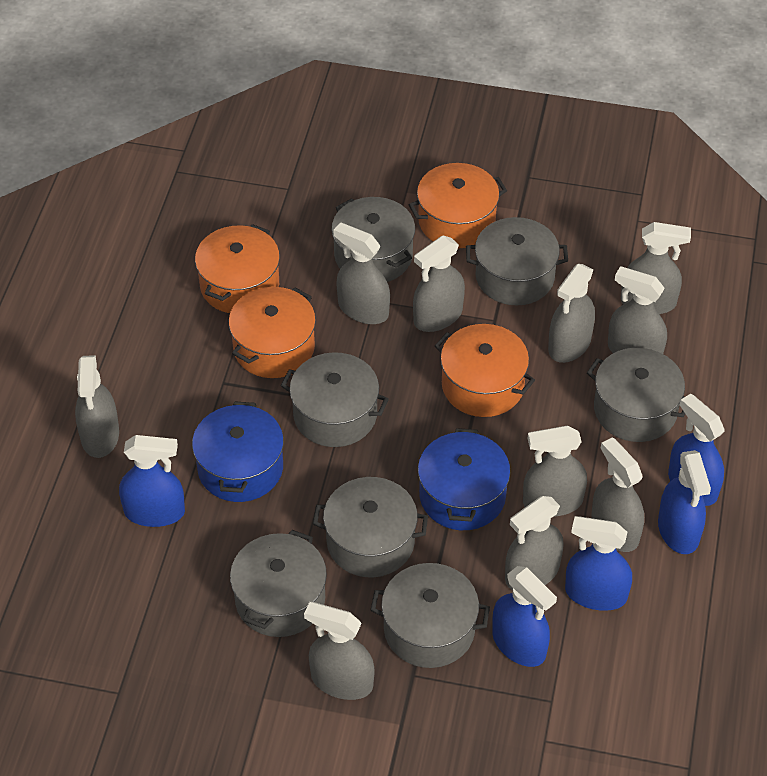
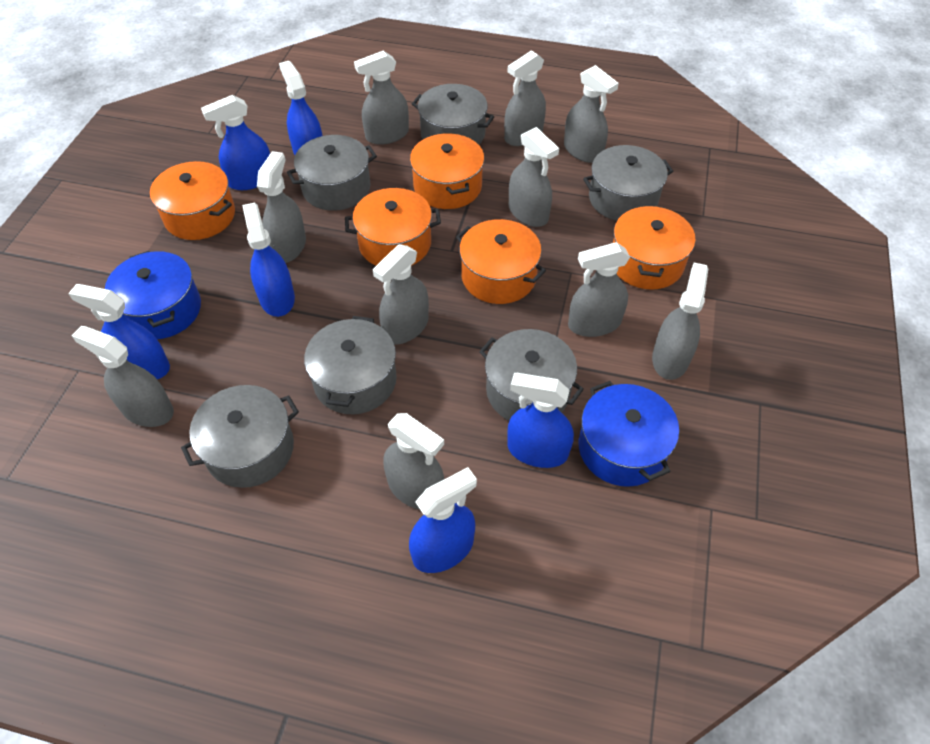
blue spray bottle: 5 -> 6
grey pot: 7 -> 6
orange pot: 4 -> 5

